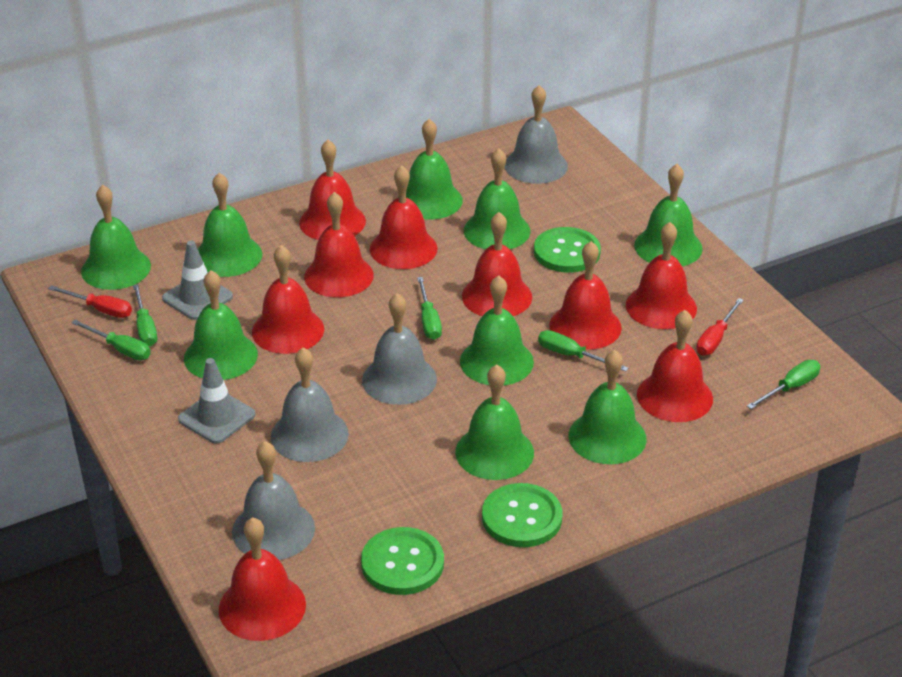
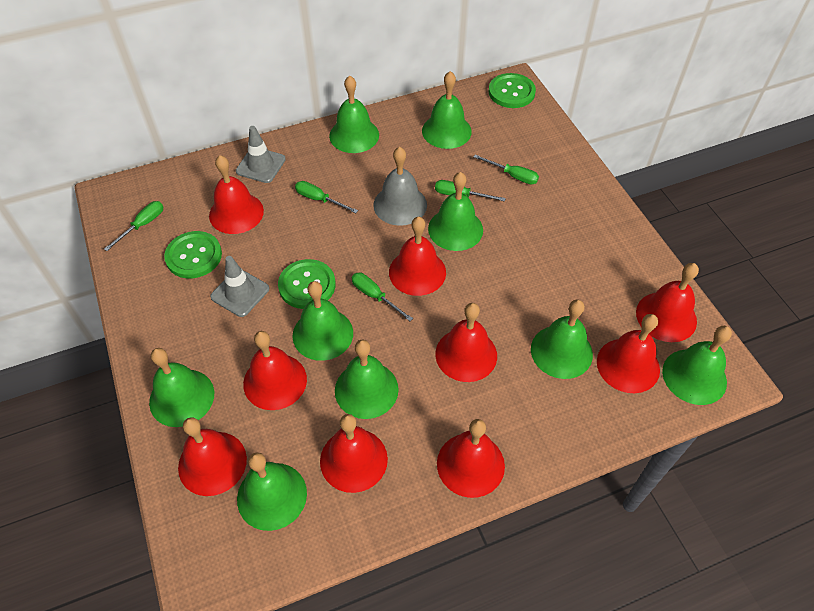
grey bell: 4 -> 1
red screwdriver: 2 -> 0

